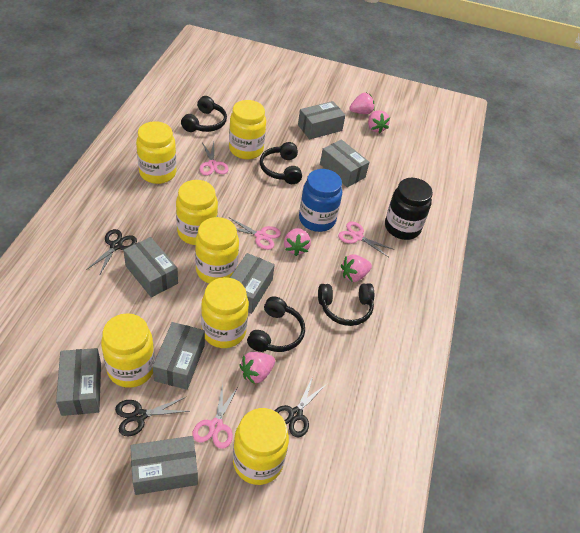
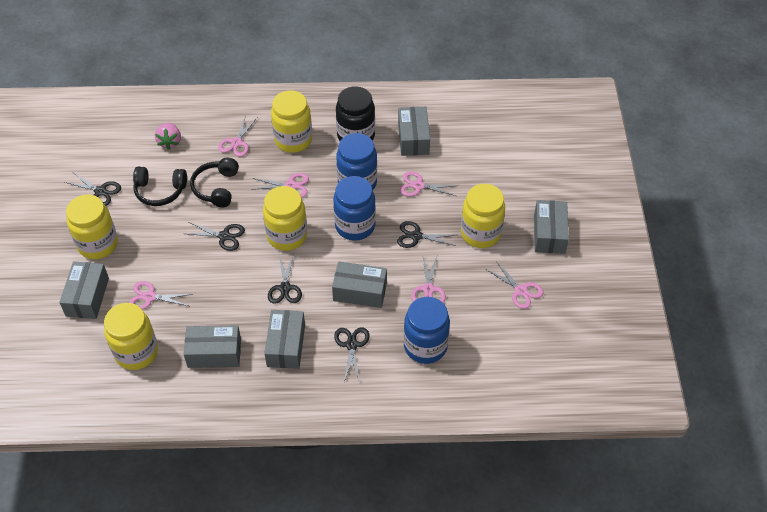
black headphones: 4 -> 2
black scissors: 3 -> 5
blue jar: 1 -> 3
grey box: 7 -> 6
pink scissors: 4 -> 6
pink strawberry: 5 -> 1
yellow jar: 7 -> 5

